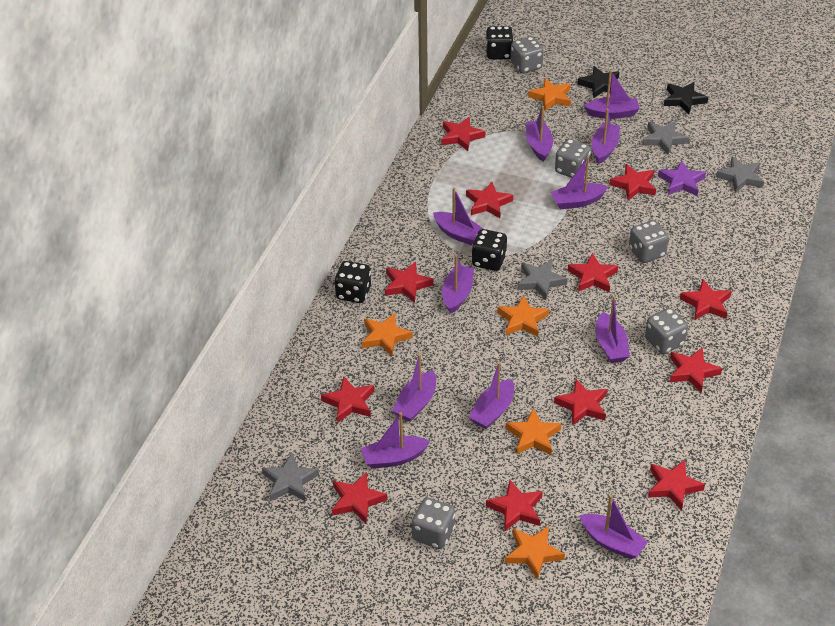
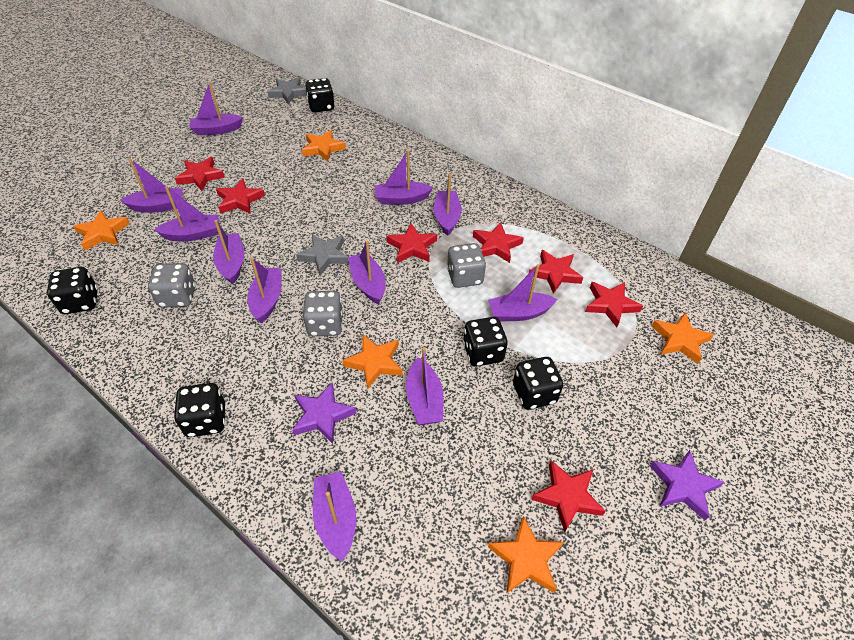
black dice: 3 -> 5
black star: 2 -> 0
grey dice: 5 -> 3
grey star: 4 -> 2
purple star: 1 -> 2
red star: 12 -> 7

